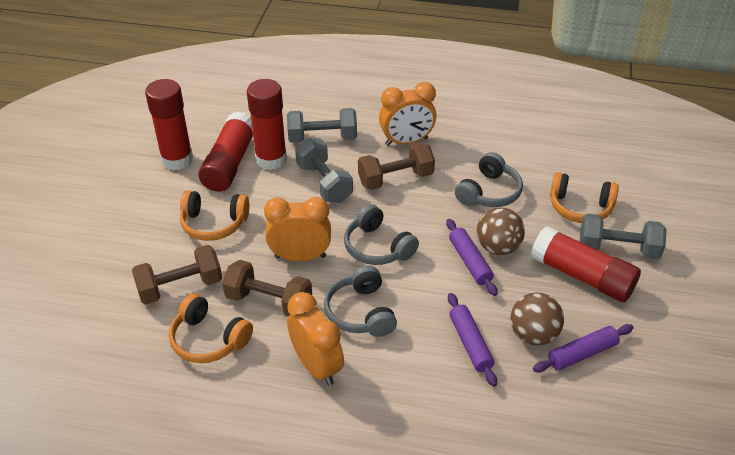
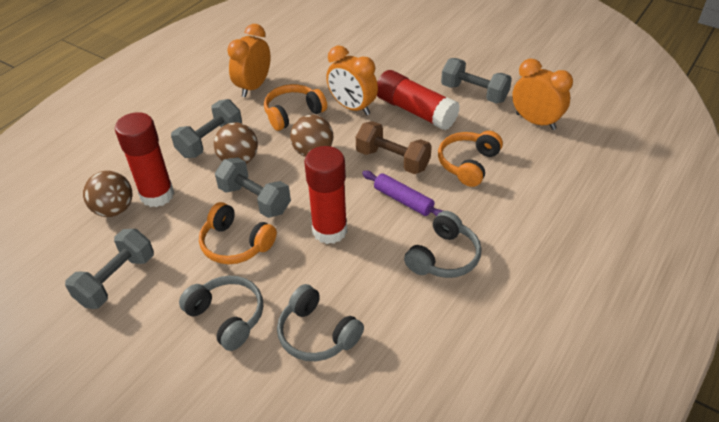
brown ball: 2 -> 3
brown dumbbell: 3 -> 1
grey dumbbell: 3 -> 4
purple rolling pin: 3 -> 1
red glue stick: 4 -> 3

